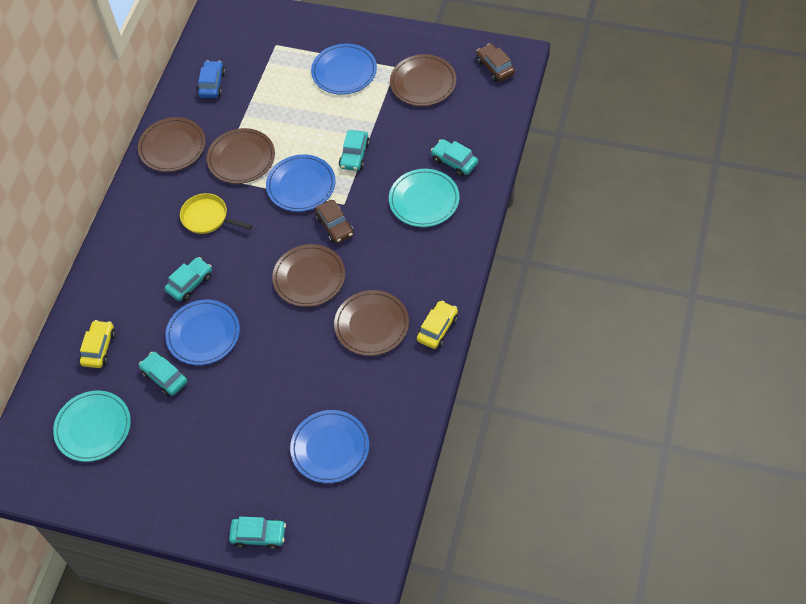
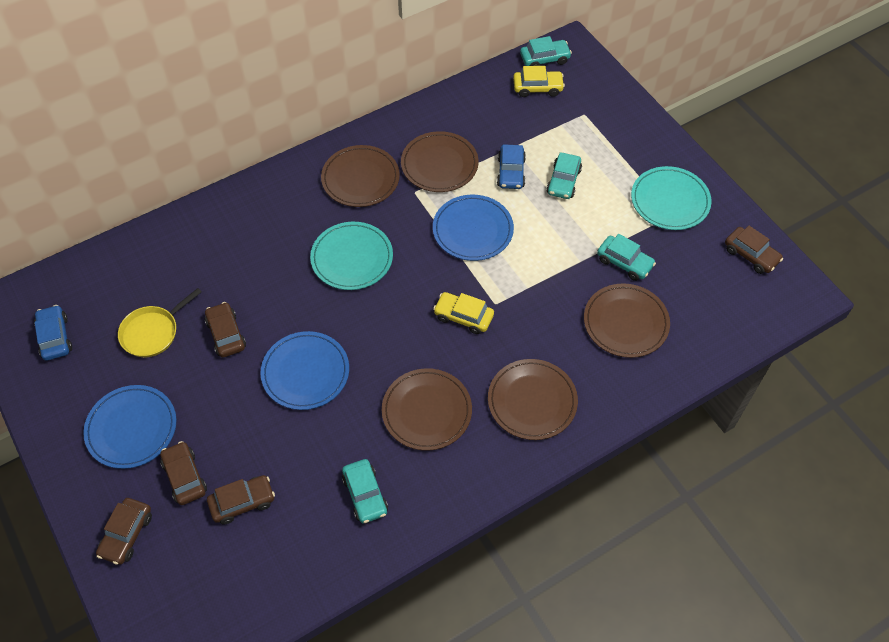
blue car: 1 -> 2
blue plate: 4 -> 3
brown car: 2 -> 5
turquoise car: 5 -> 4

